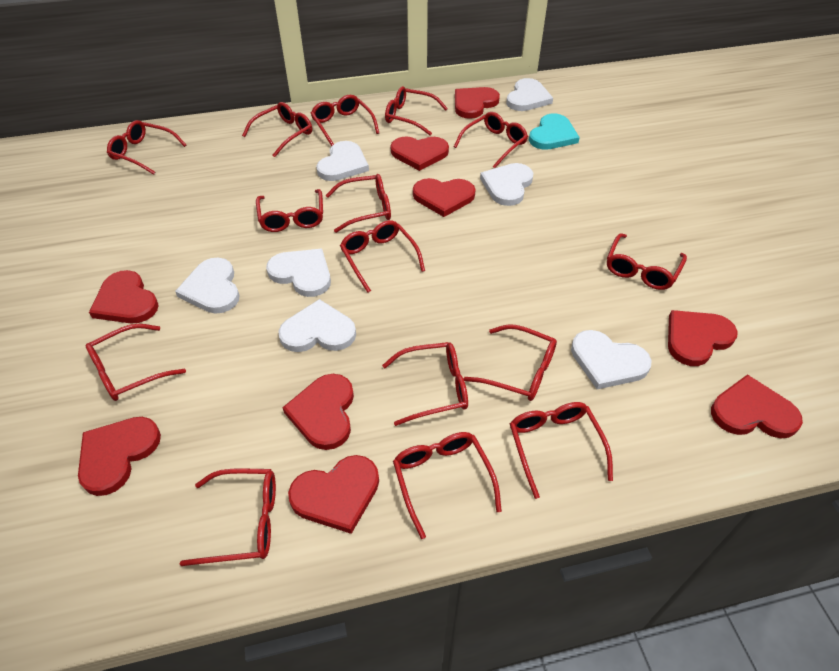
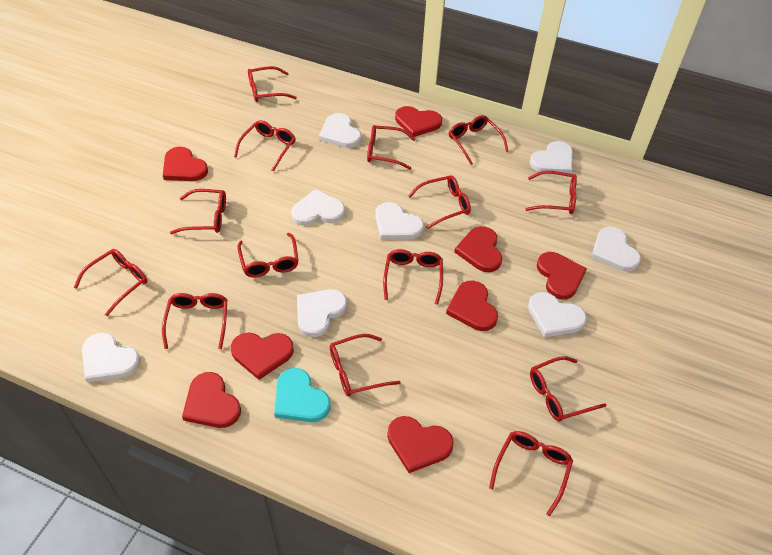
red glasses: 15 -> 14
red heart: 9 -> 8
white heart: 7 -> 8

